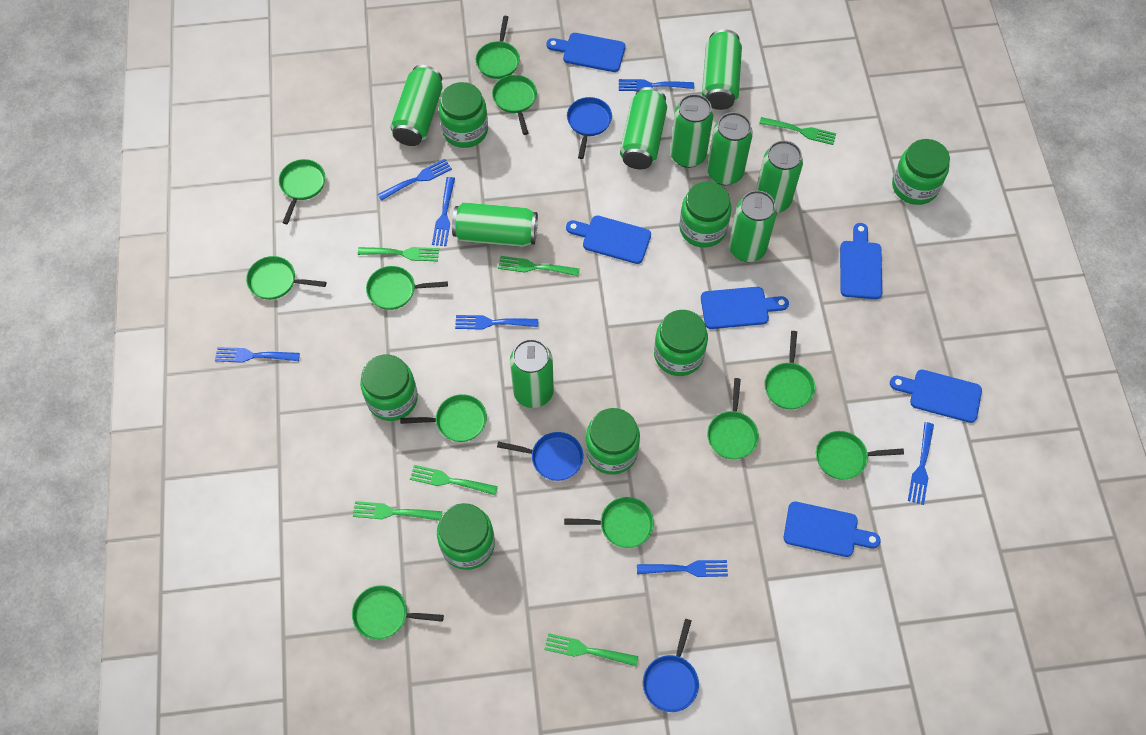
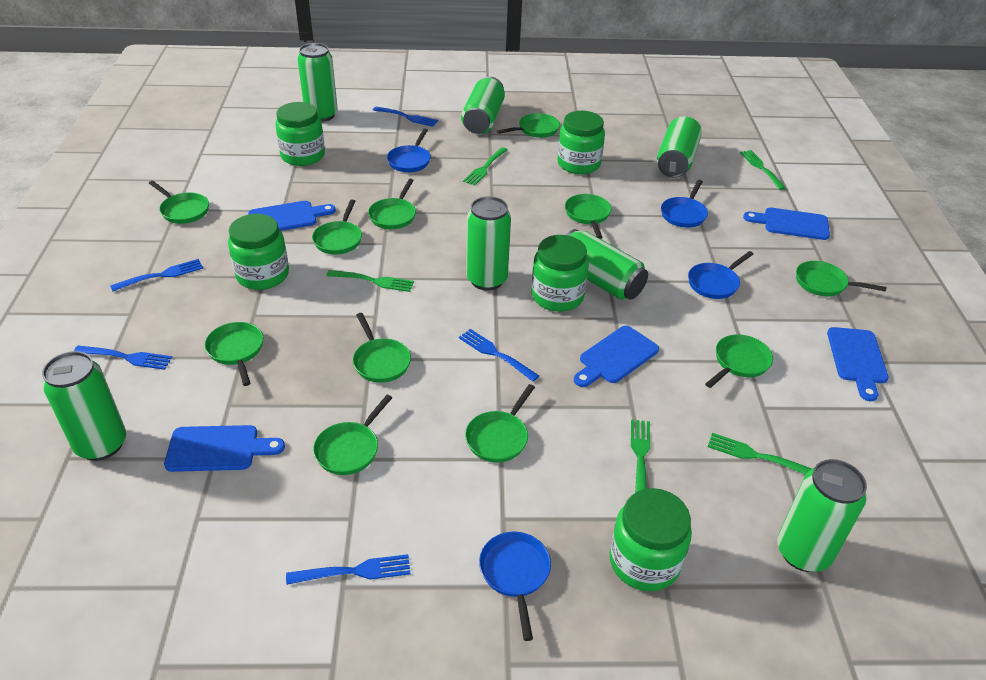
blue cutting board: 6 -> 5
blue fork: 7 -> 5
blue pan: 3 -> 4
green can: 9 -> 7
green fork: 6 -> 5
green jar: 7 -> 5

